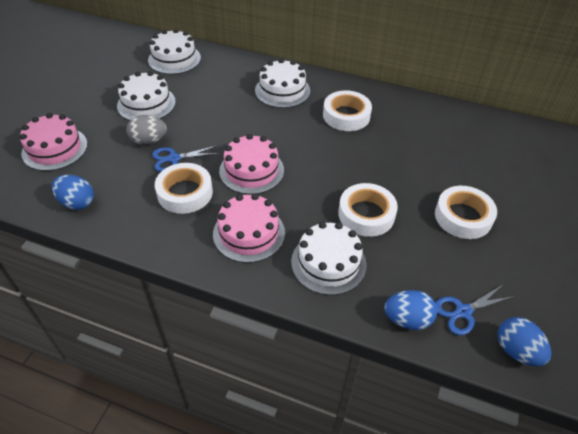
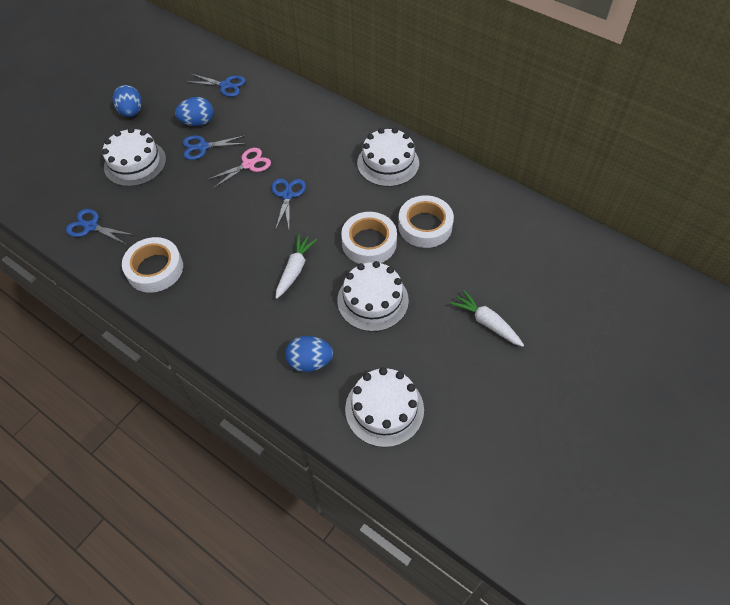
blue scissors: 2 -> 4
grey egg: 1 -> 0
pink cake: 3 -> 0
pink scissors: 0 -> 1
white carrot: 0 -> 2
white tape: 4 -> 3

